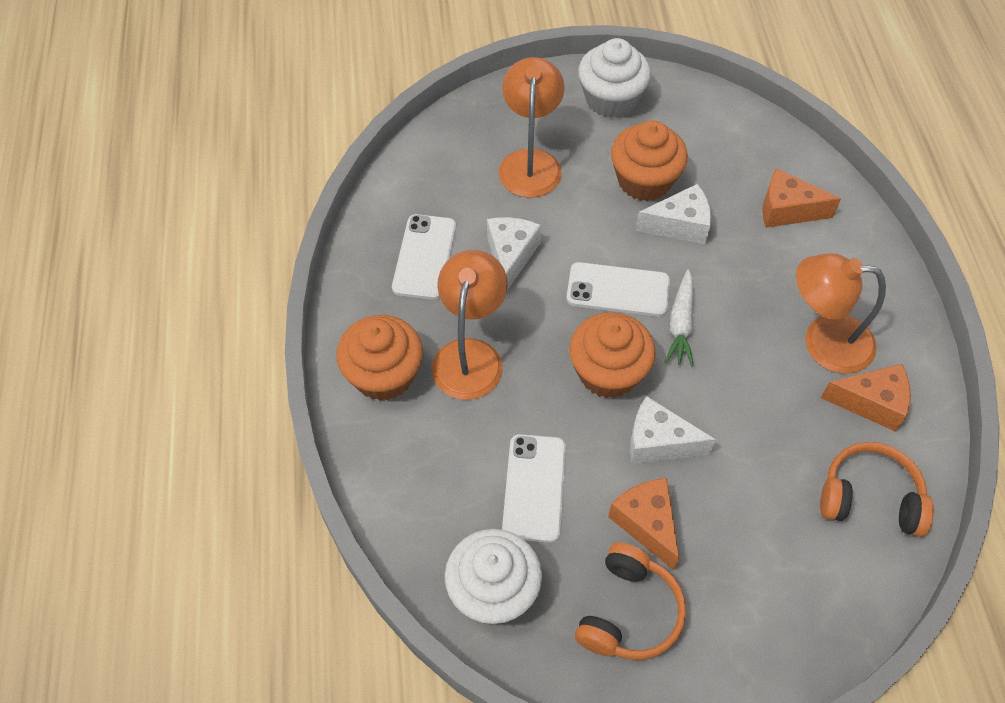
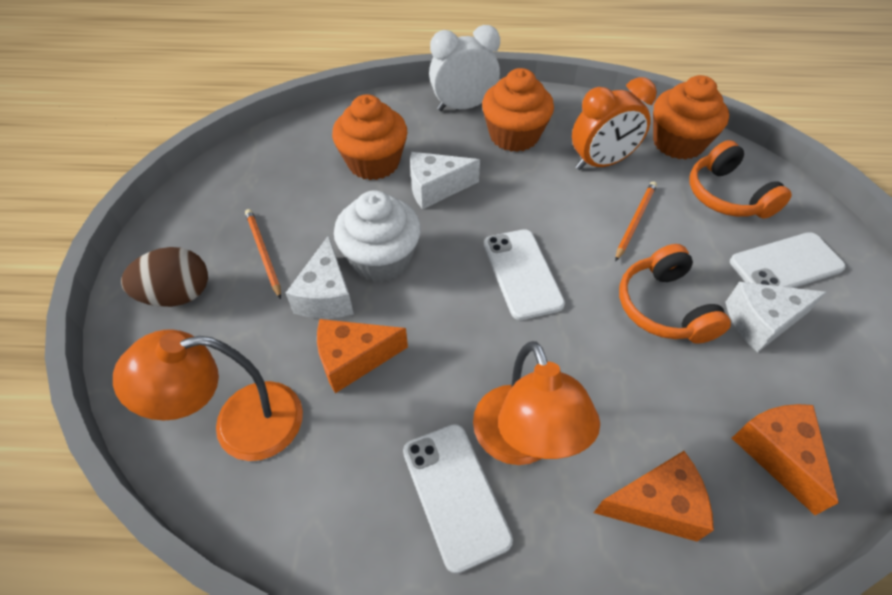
brown egg: 0 -> 1
orange clock: 0 -> 1
orange lamp: 3 -> 2
orange pencil: 0 -> 2
white carrot: 1 -> 0
white clock: 0 -> 1
white cupcake: 2 -> 1

